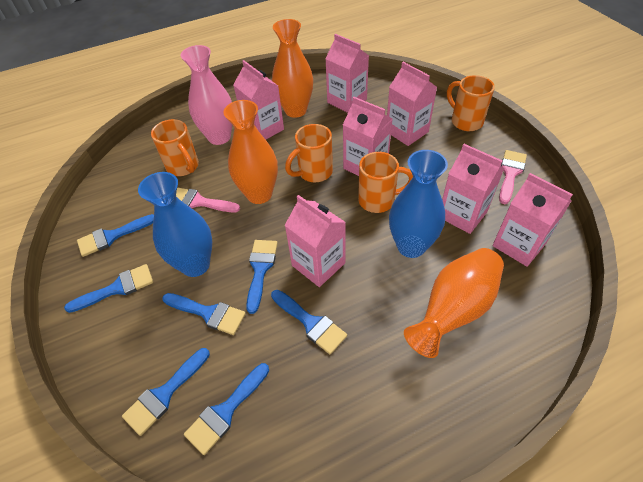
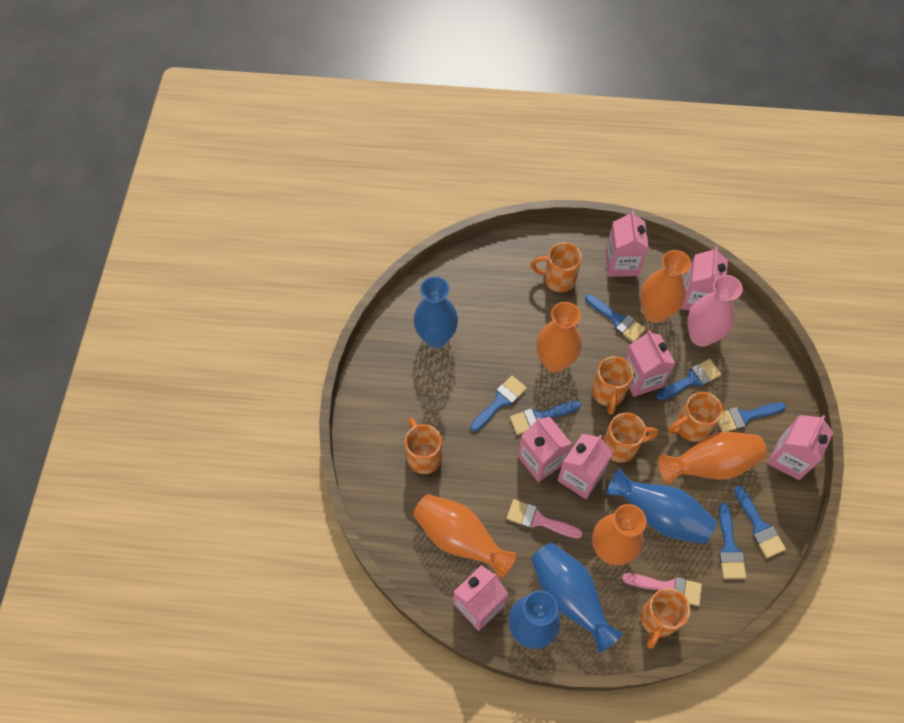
blue vase: 2 -> 4
orange mug: 4 -> 6
orange vase: 3 -> 5

